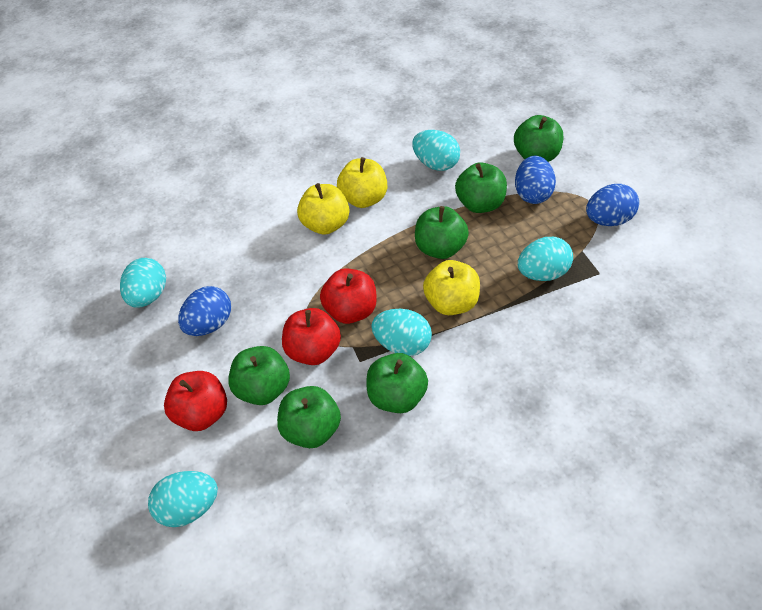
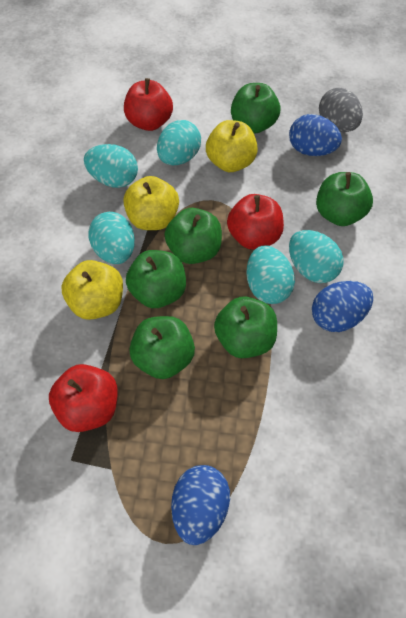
grey egg: 0 -> 1

